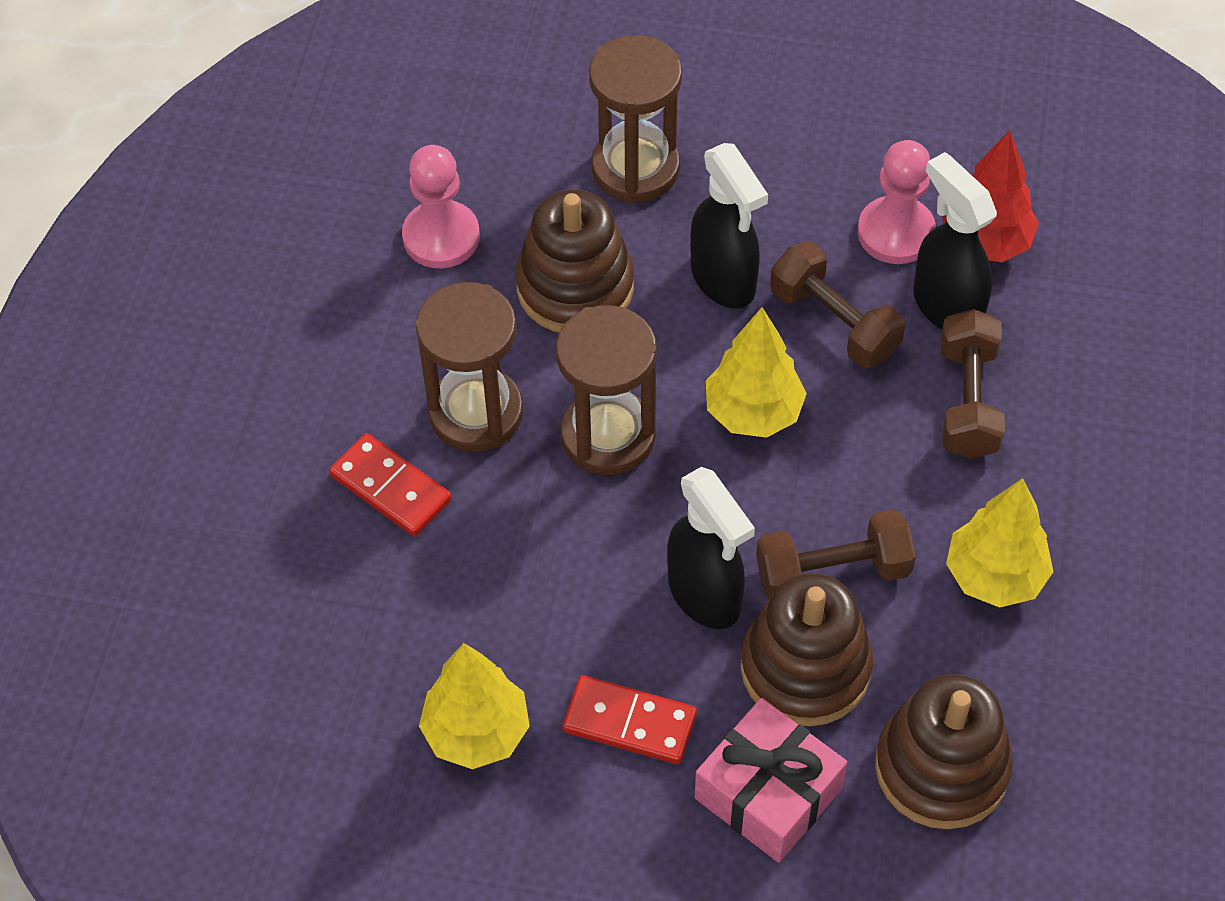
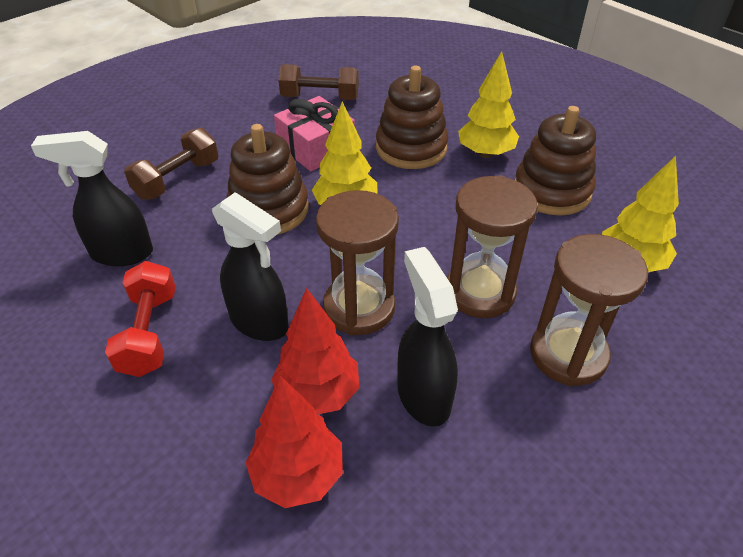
brown dumbbell: 3 -> 2
pink pawn: 2 -> 0
red domino: 2 -> 0
red dumbbell: 0 -> 1
red tree: 1 -> 2

